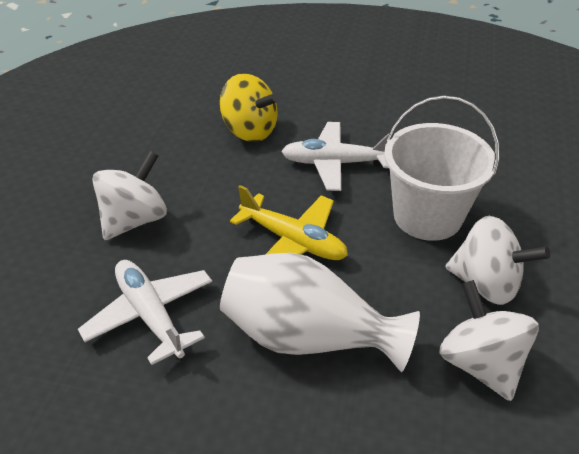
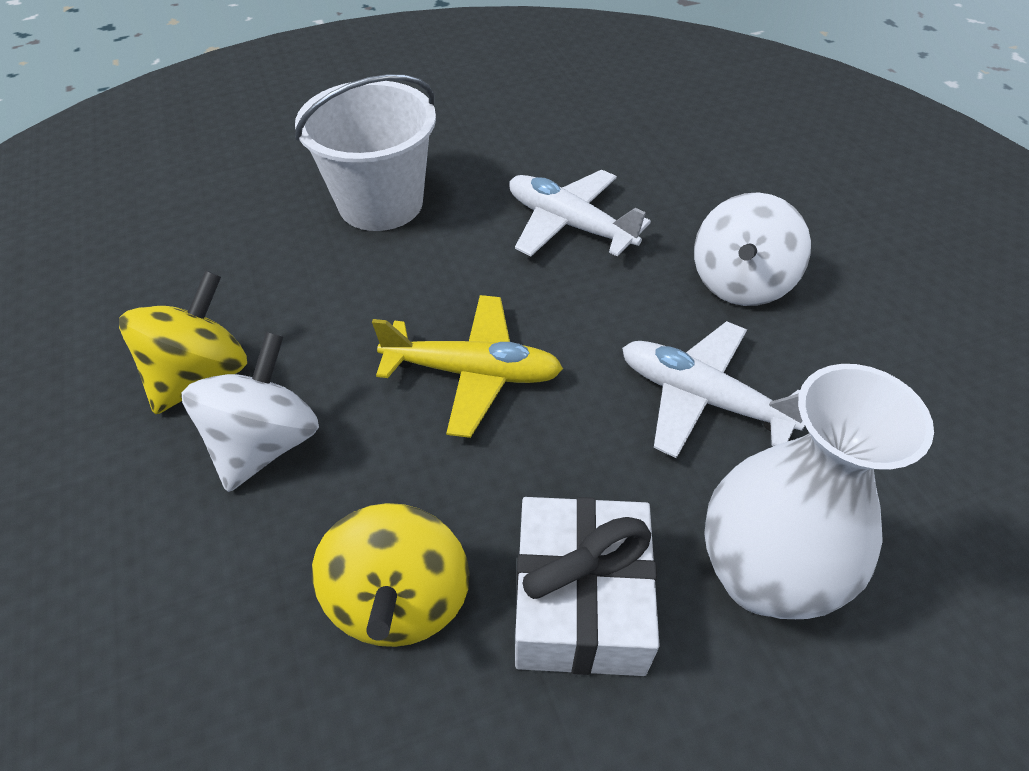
white gift: 0 -> 1
white spinning top: 3 -> 2
yellow spinning top: 1 -> 2

